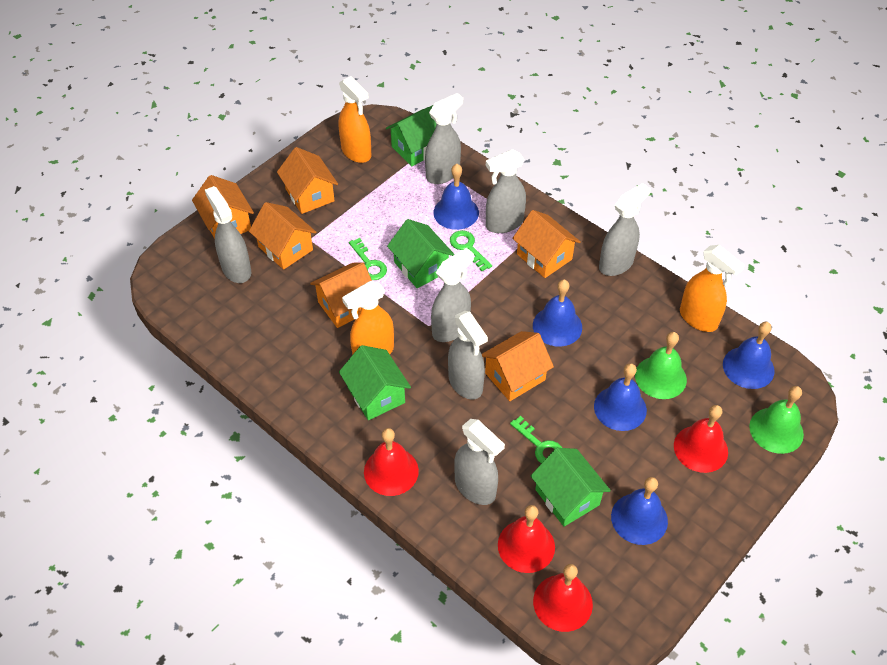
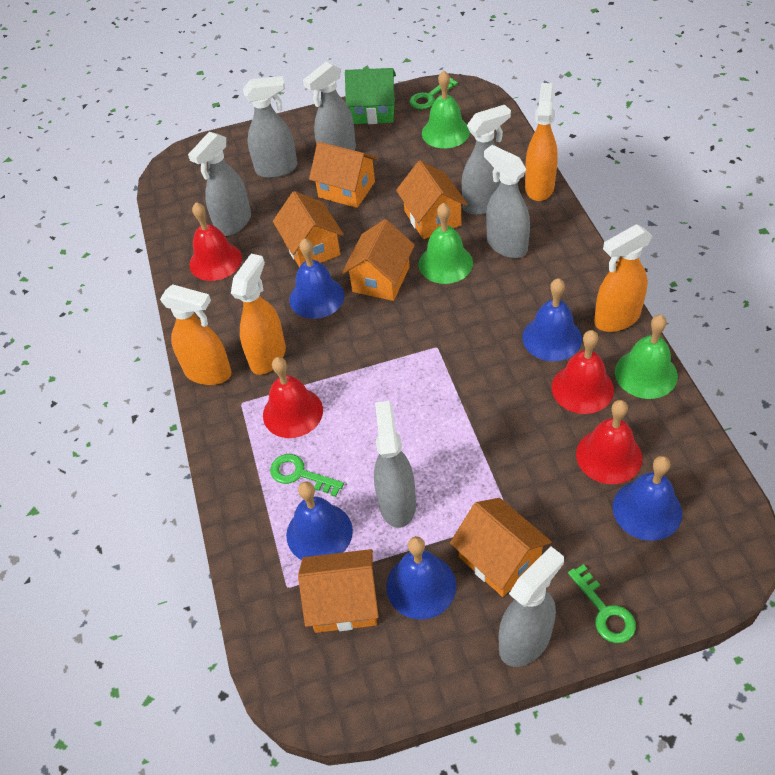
green bell: 2 -> 3
green house: 4 -> 1
orange spray bottle: 3 -> 4

